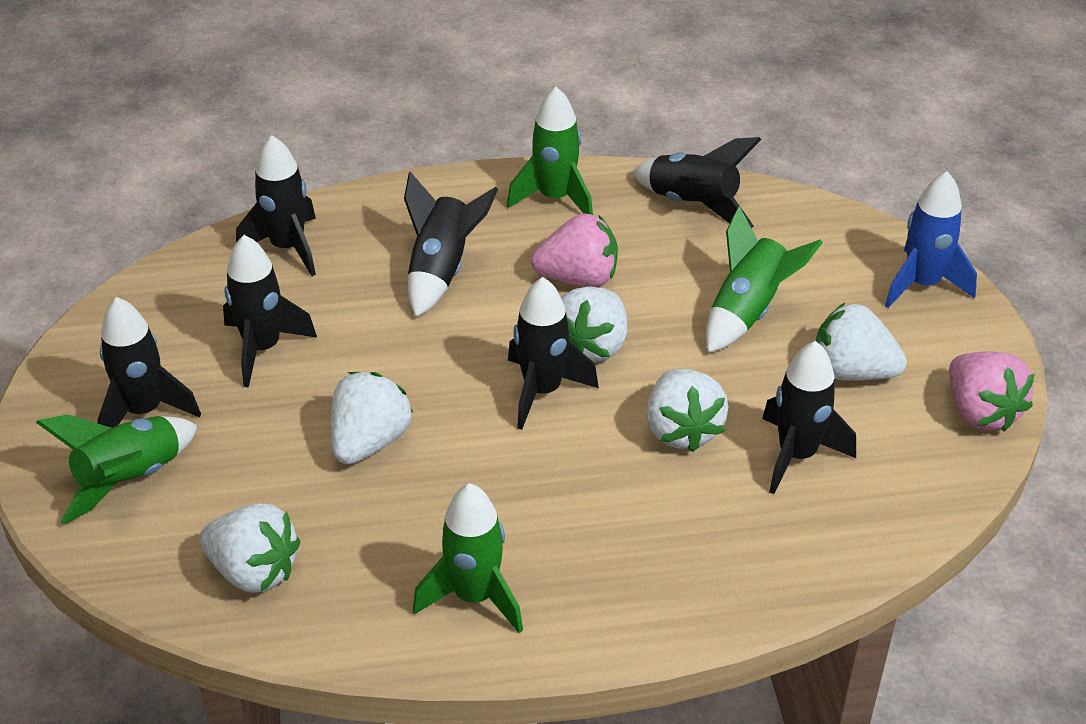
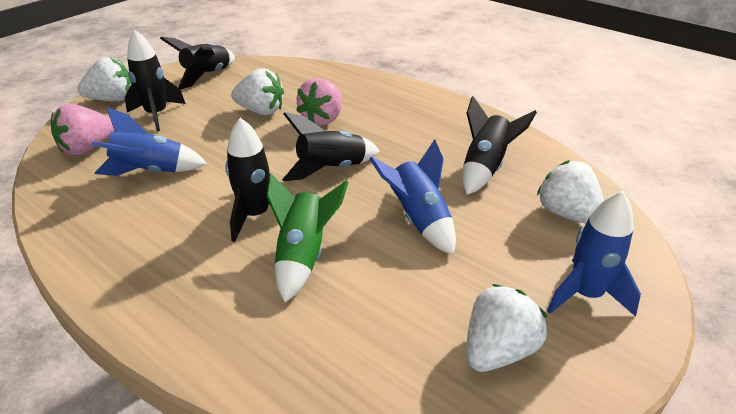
black rocket: 7 -> 5
blue rocket: 1 -> 3
green rocket: 4 -> 1
white strawberry: 5 -> 4

